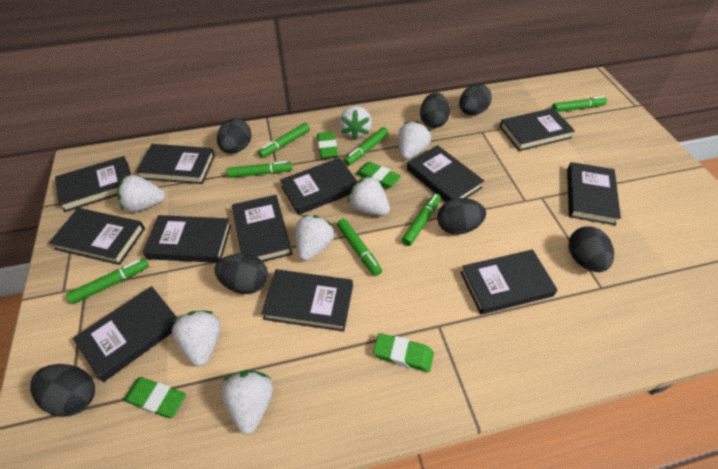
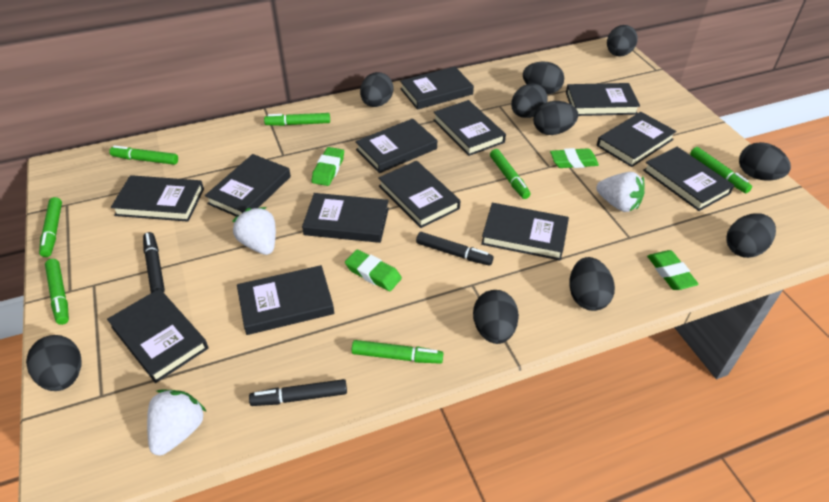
black book: 12 -> 13
black egg: 7 -> 10
black marker: 0 -> 3
white strawberry: 7 -> 3

